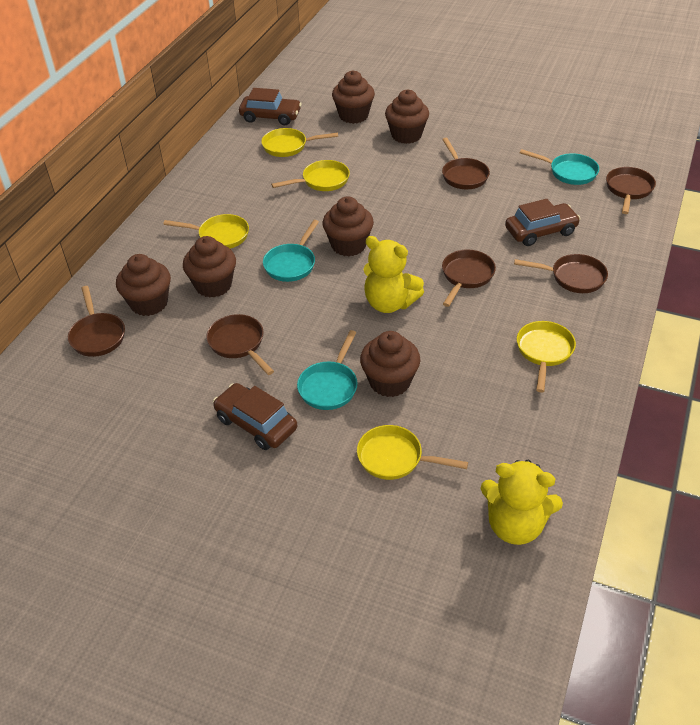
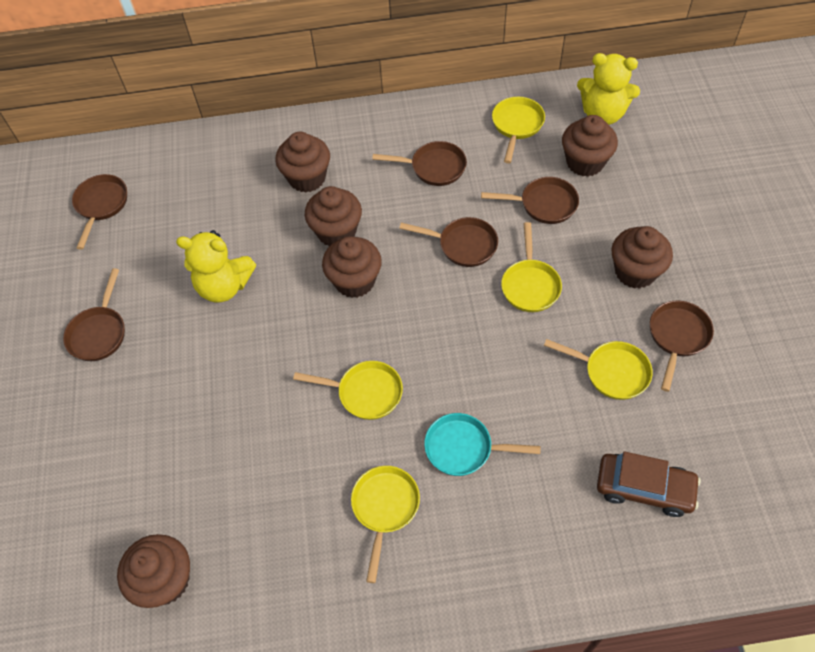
brown car: 3 -> 1
turquoise pan: 3 -> 1

